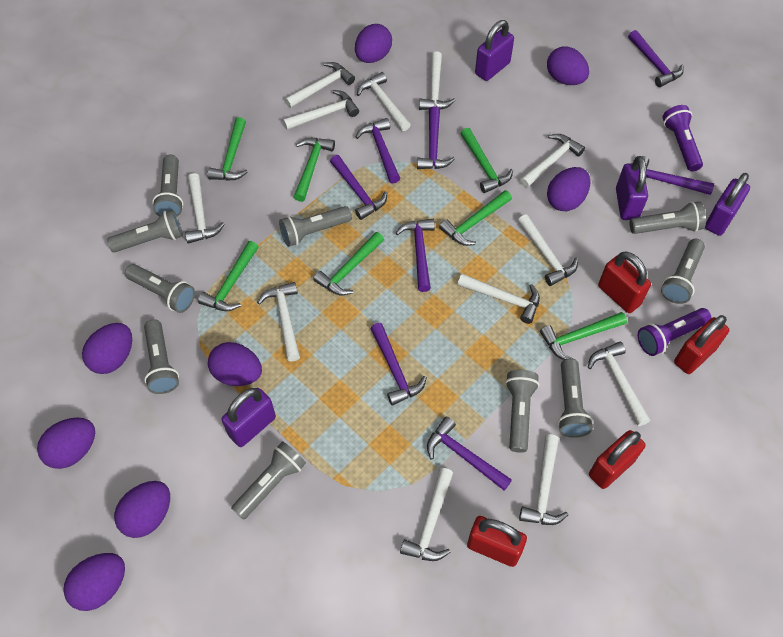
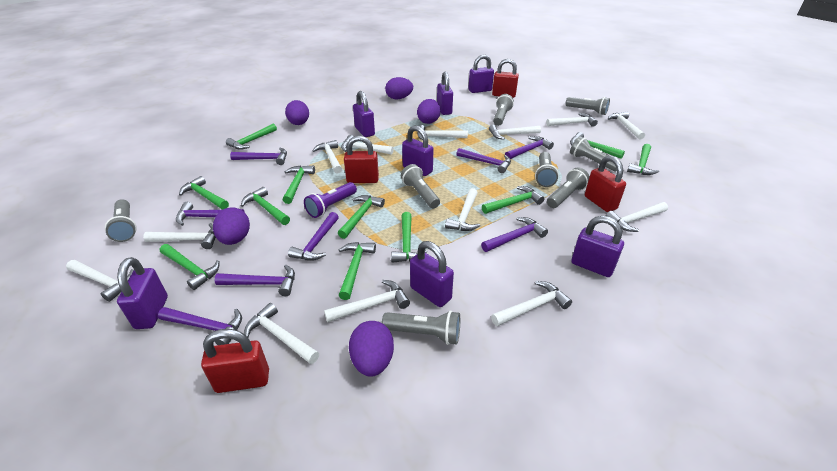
green hammer: 7 -> 11
grey flashlight: 10 -> 8
purple egg: 8 -> 5
purple flashlight: 2 -> 1
purple padlock: 4 -> 7
white hammer: 12 -> 13

